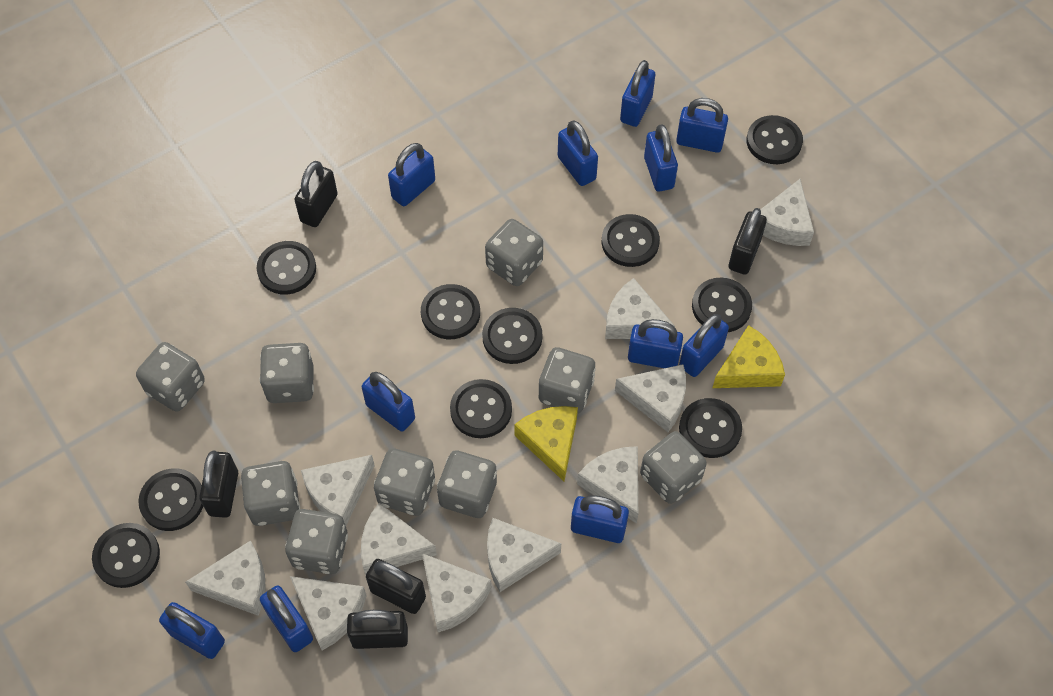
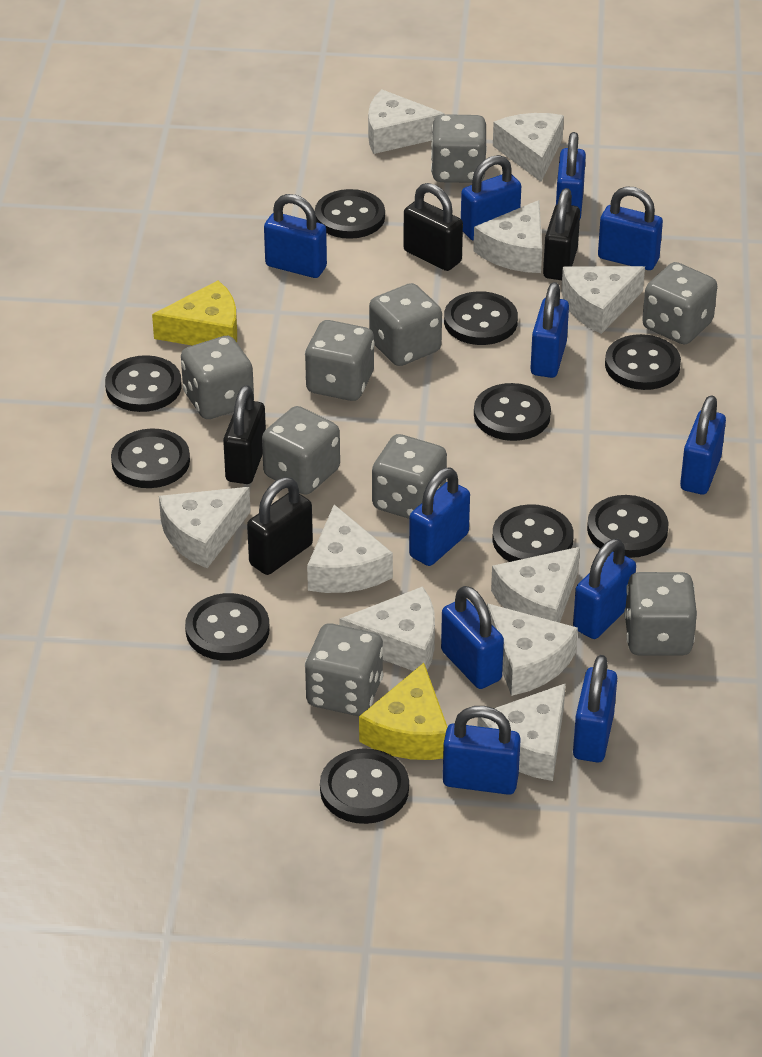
black padlock: 5 -> 4

